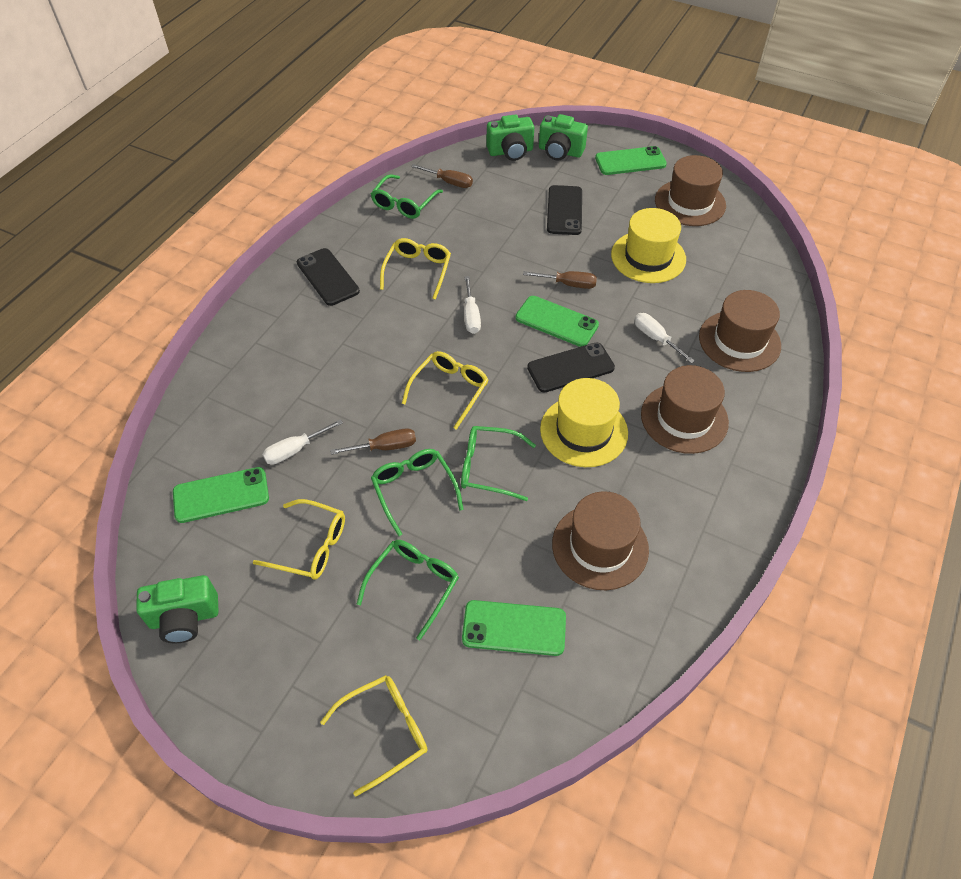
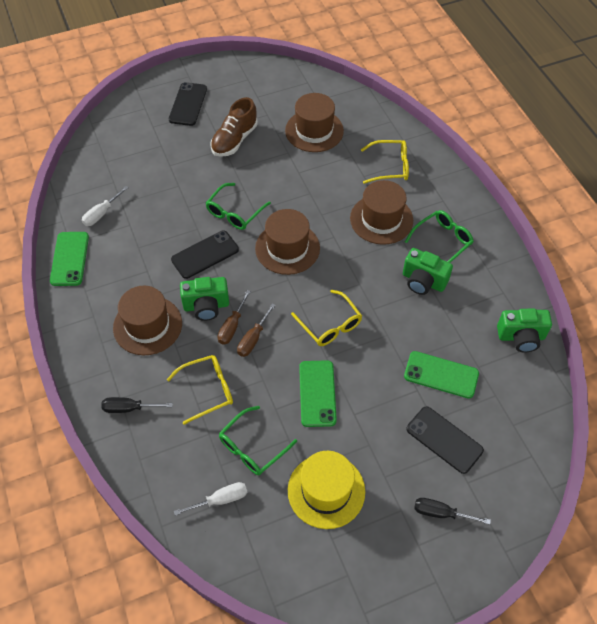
black screwdriver: 0 -> 2
brown screwdriver: 3 -> 2
brown shoe: 0 -> 1
green glasses: 4 -> 3
green phone: 4 -> 3
white screwdriver: 3 -> 2
yellow glasses: 4 -> 3
yellow hat: 2 -> 1

